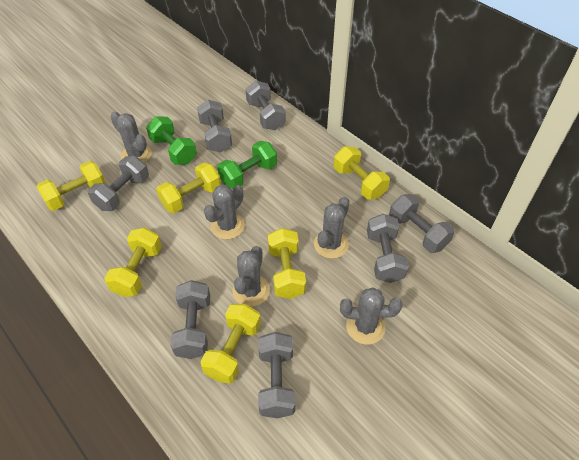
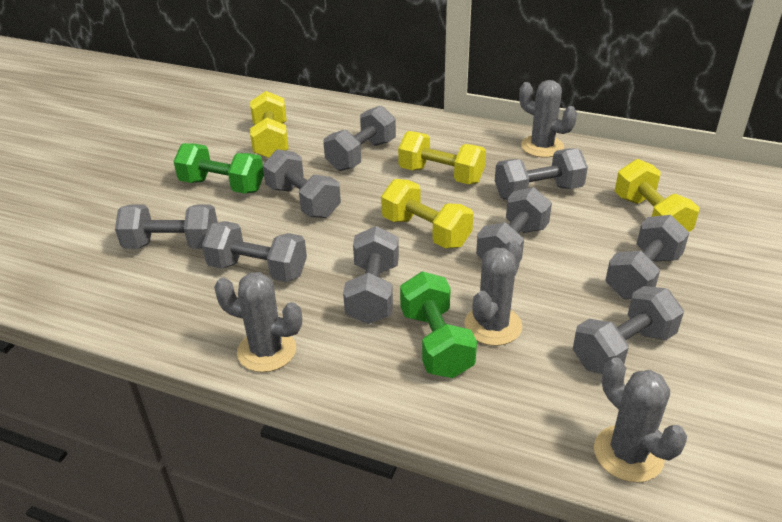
grey cactus: 5 -> 4
grey dumbbell: 7 -> 9
yellow dumbbell: 6 -> 4

